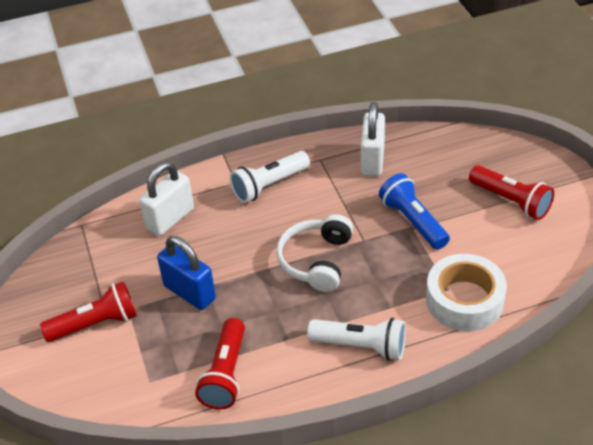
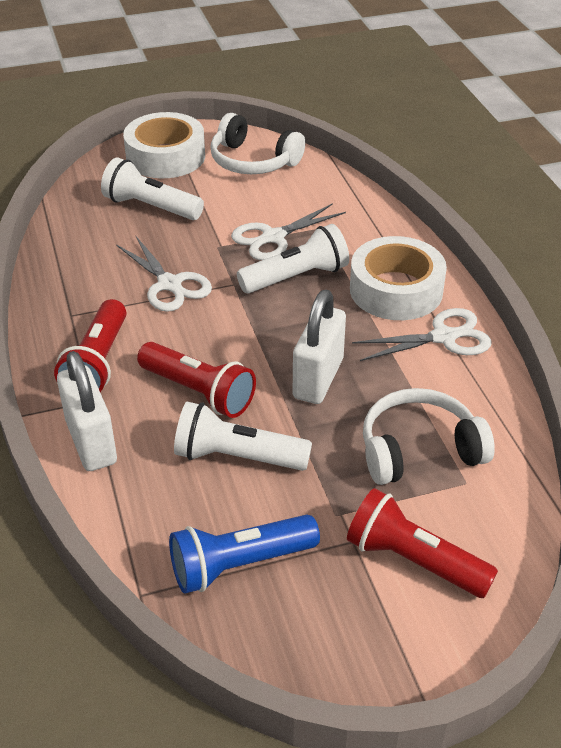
blue padlock: 1 -> 0
white flashlight: 2 -> 3
white headphones: 1 -> 2
white scissors: 0 -> 3
white tape: 1 -> 2

